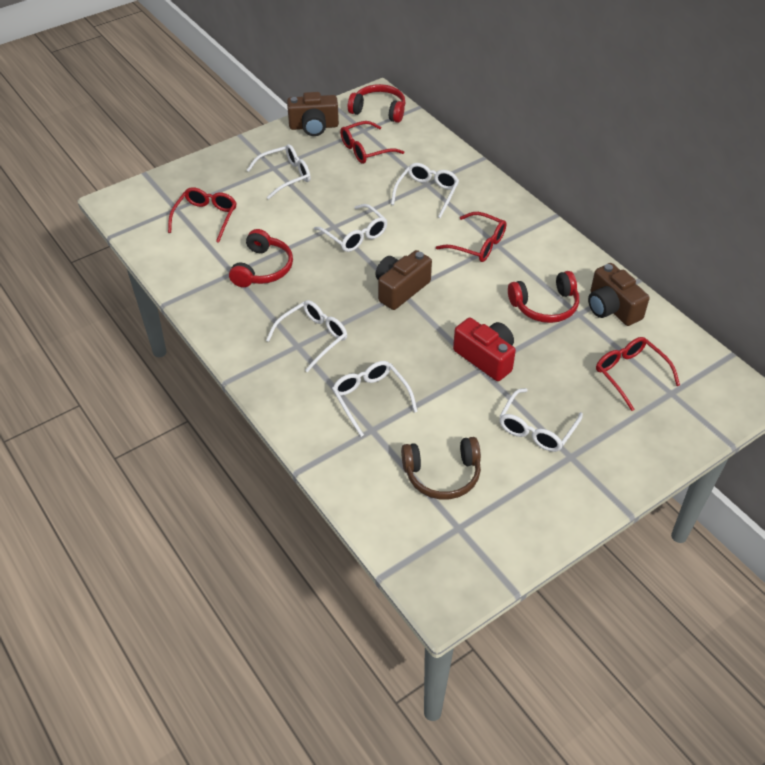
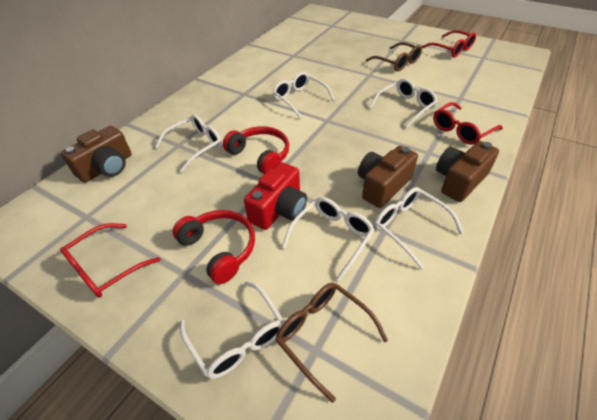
brown glasses: 0 -> 2
brown headphones: 1 -> 0
red glasses: 4 -> 3
red headphones: 3 -> 2

